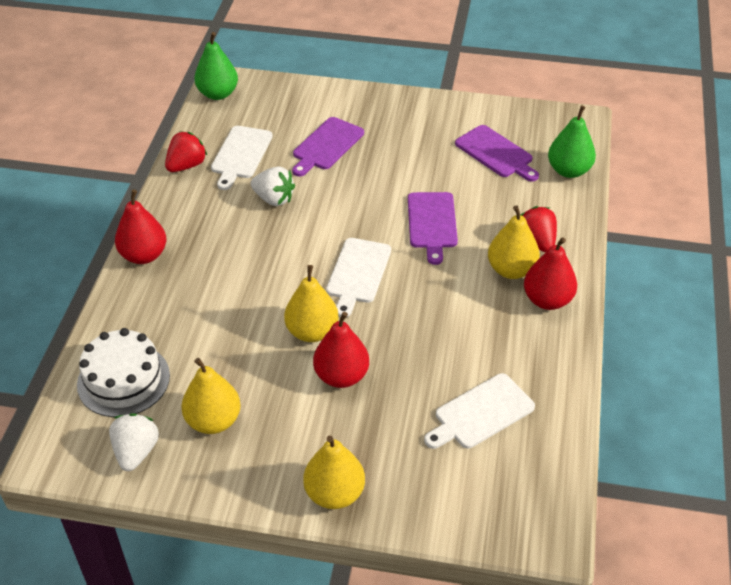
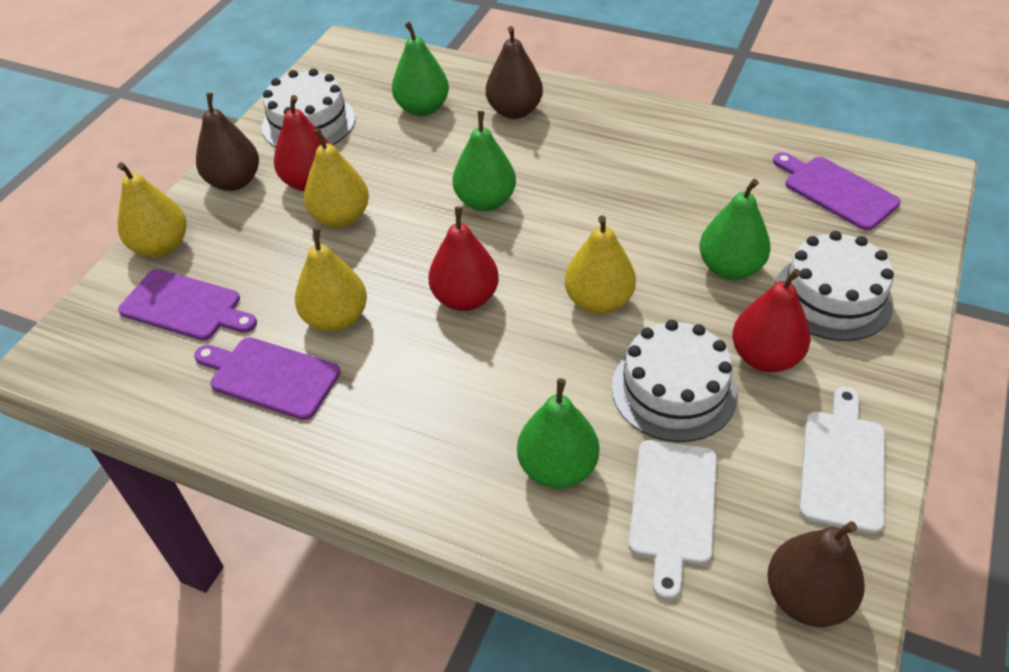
brown pear: 0 -> 3
green pear: 2 -> 4
red strawberry: 2 -> 0
white cake: 1 -> 3
white cutting board: 3 -> 2
white strawberry: 2 -> 0

